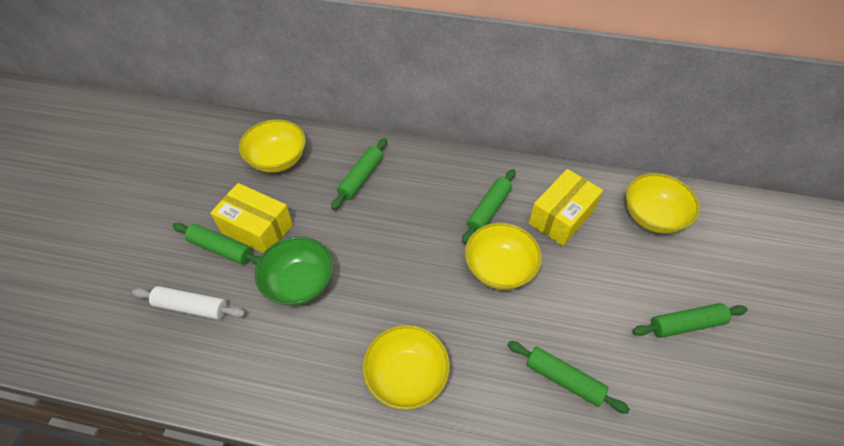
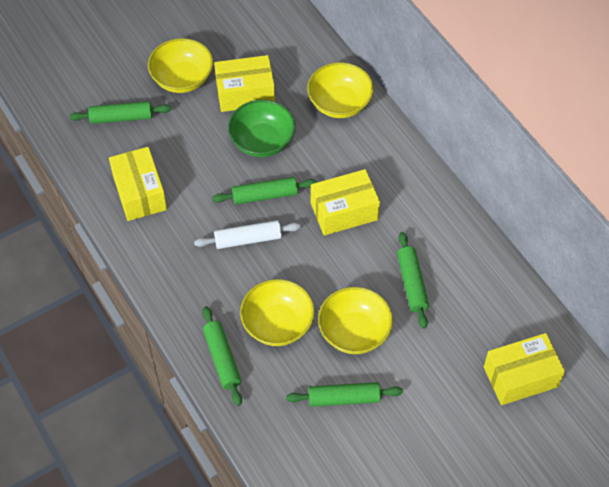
yellow box: 2 -> 4

